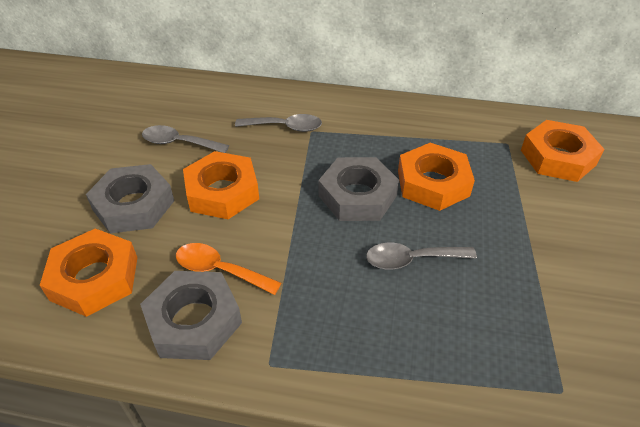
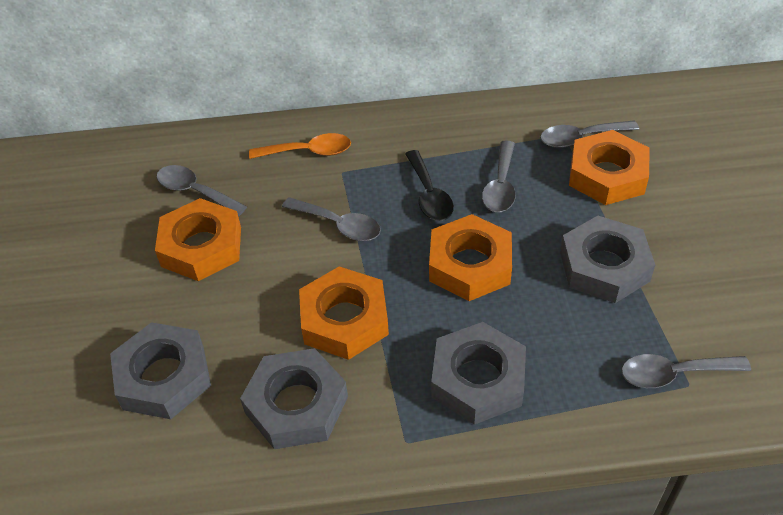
black spoon: 0 -> 1
grey nut: 3 -> 4
grey spoon: 3 -> 5

